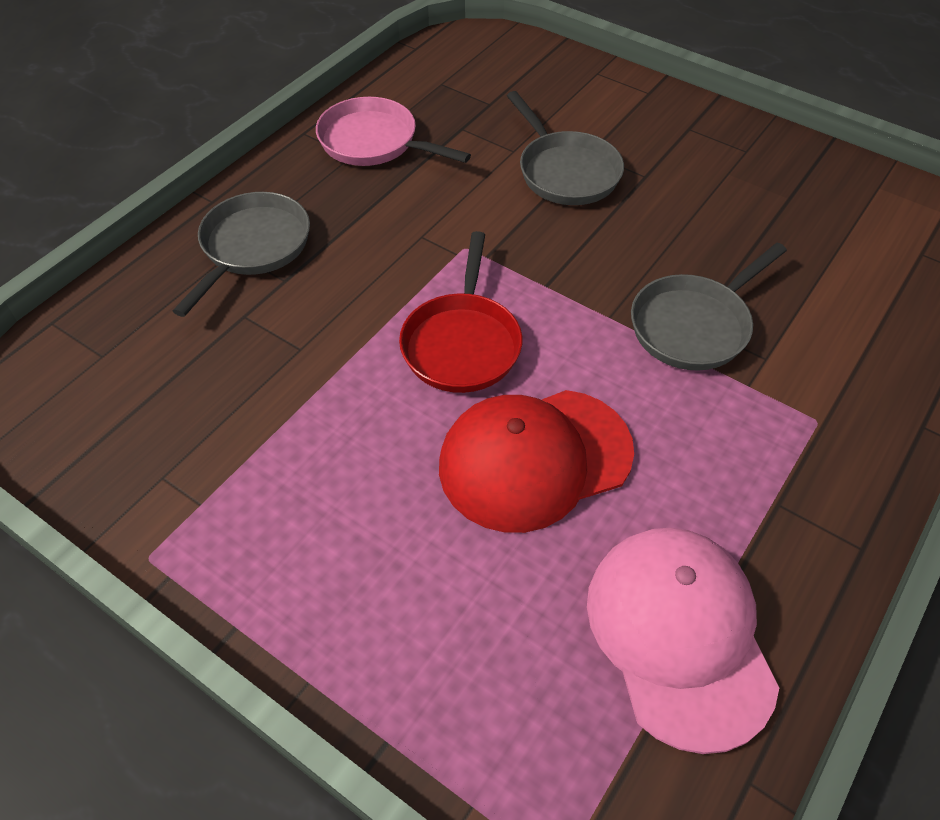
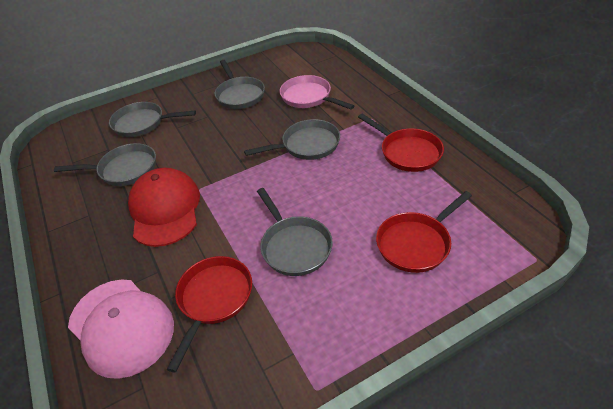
grey pan: 3 -> 5
red pan: 1 -> 3

